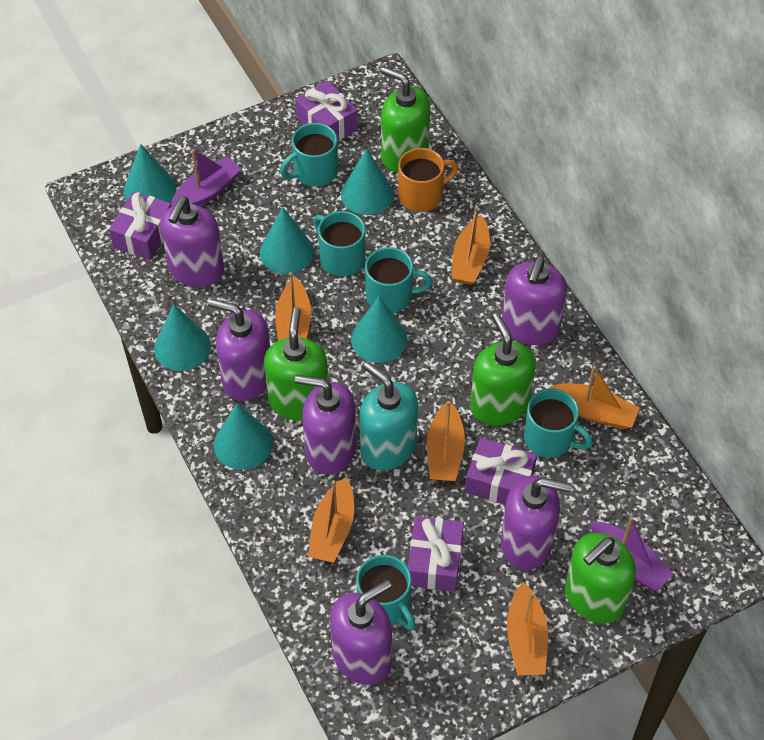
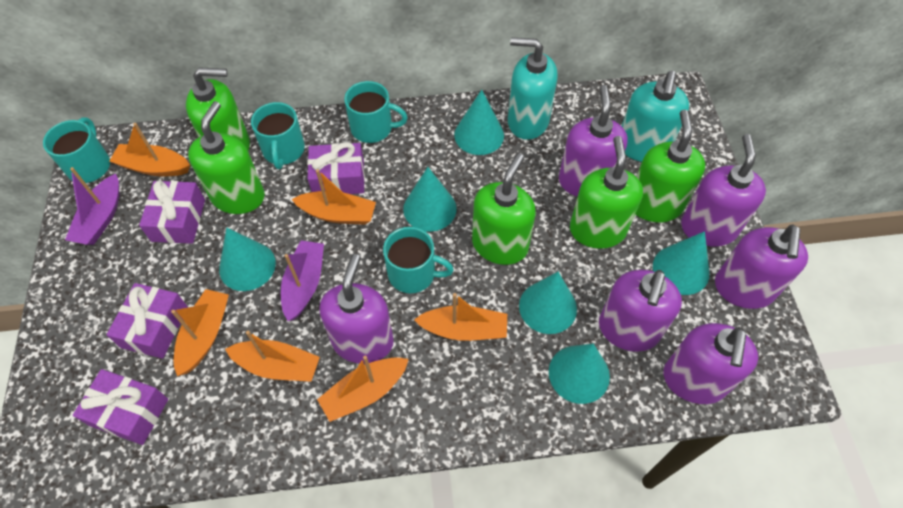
green soap dispenser: 4 -> 5
orange mug: 1 -> 0
turquoise mug: 5 -> 4
turquoise soap dispenser: 1 -> 2

